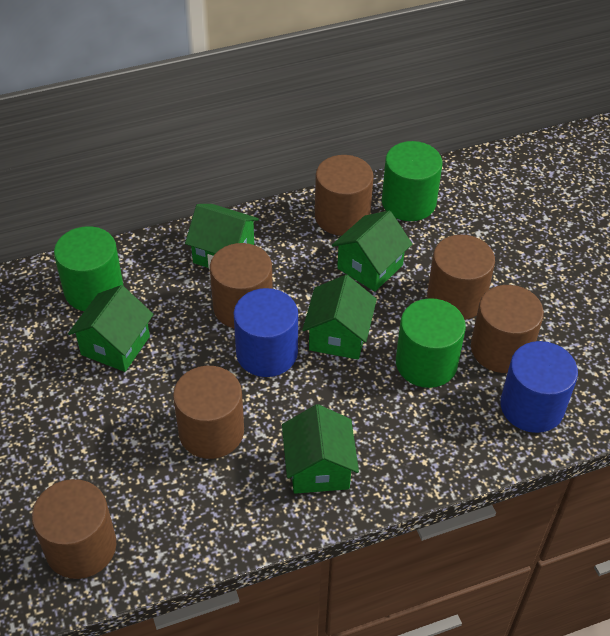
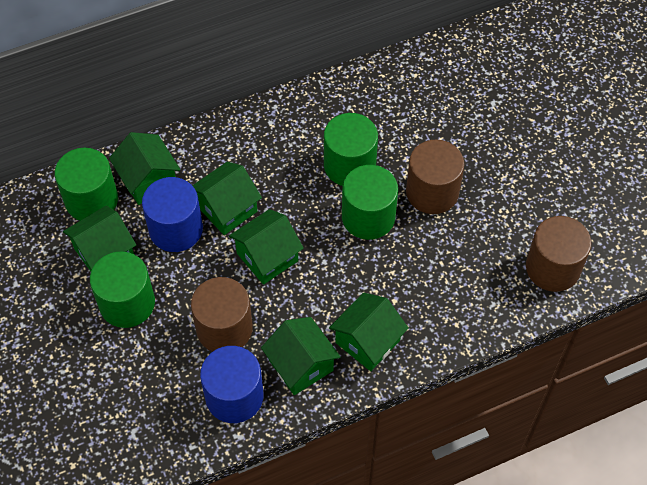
brown cylinder: 6 -> 3
green cylinder: 3 -> 4
green house: 5 -> 6

